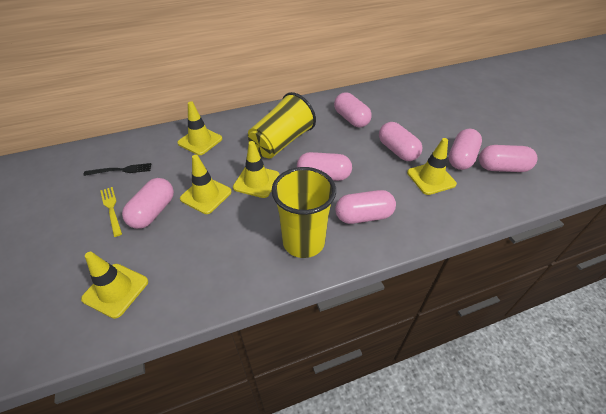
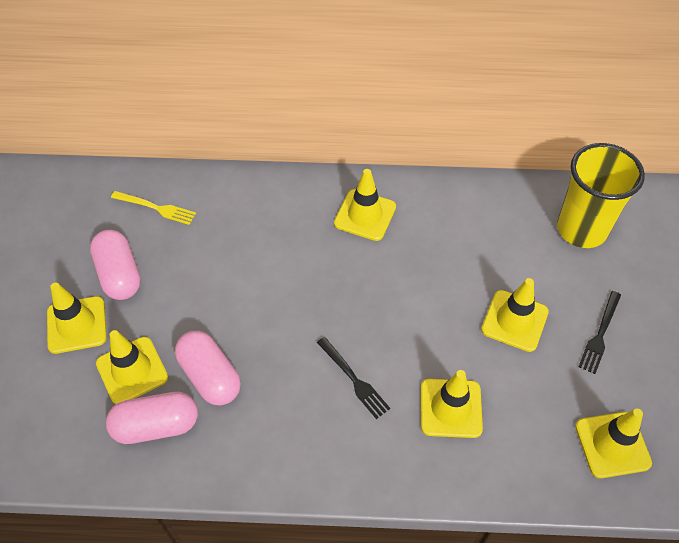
black fork: 1 -> 2
pink capsule: 7 -> 3
yellow cup: 2 -> 1
yellow traffic cone: 5 -> 6

